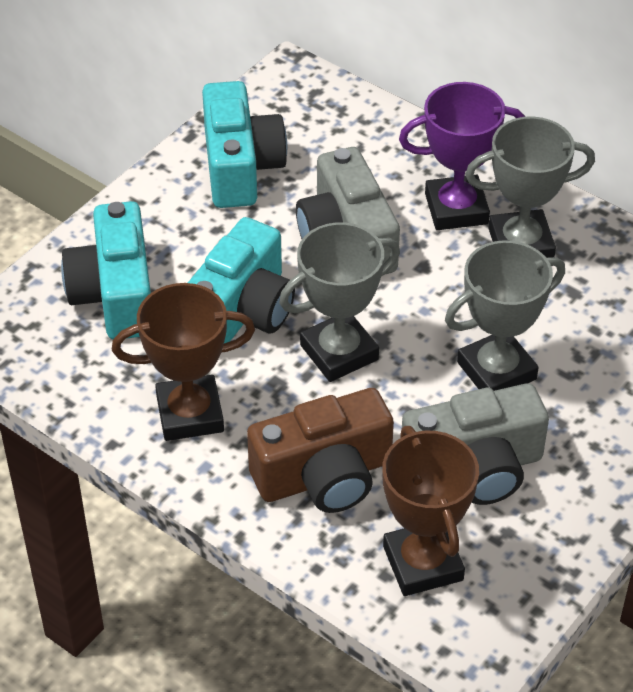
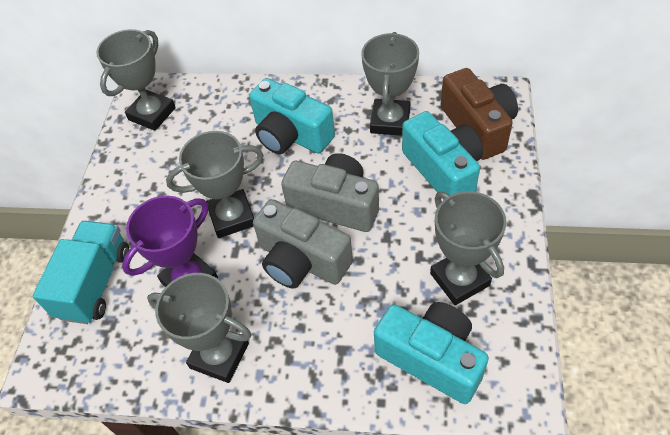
brown trophy: 2 -> 0
grey trophy: 3 -> 5
turquoise truck: 0 -> 1

